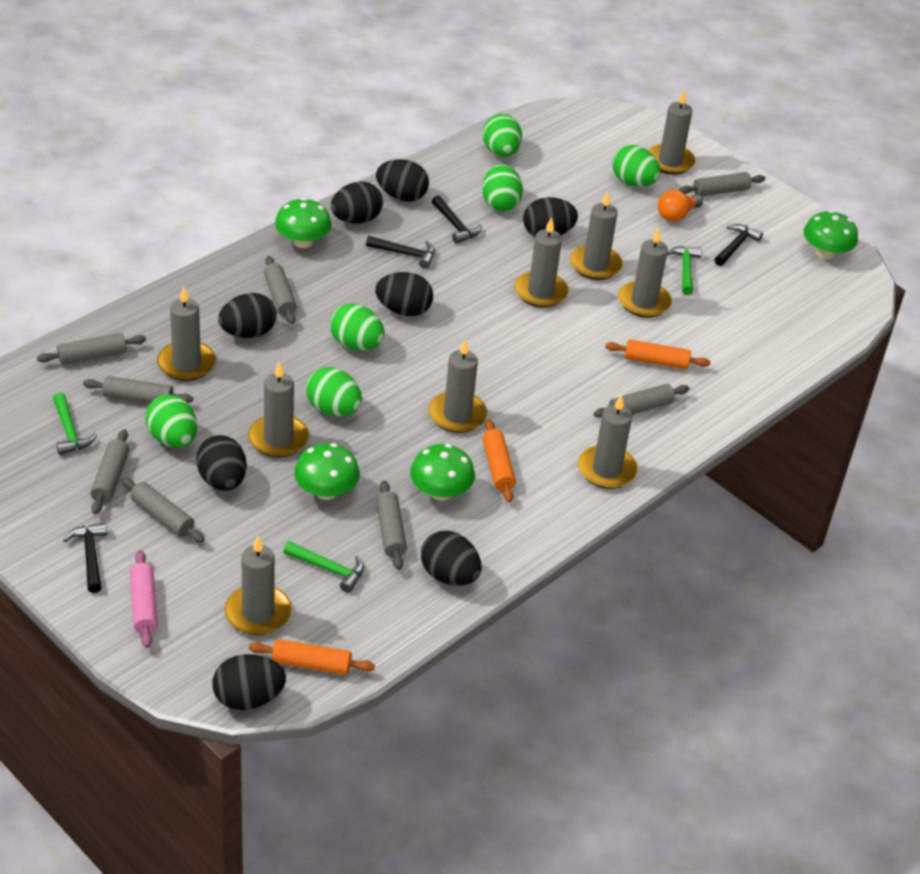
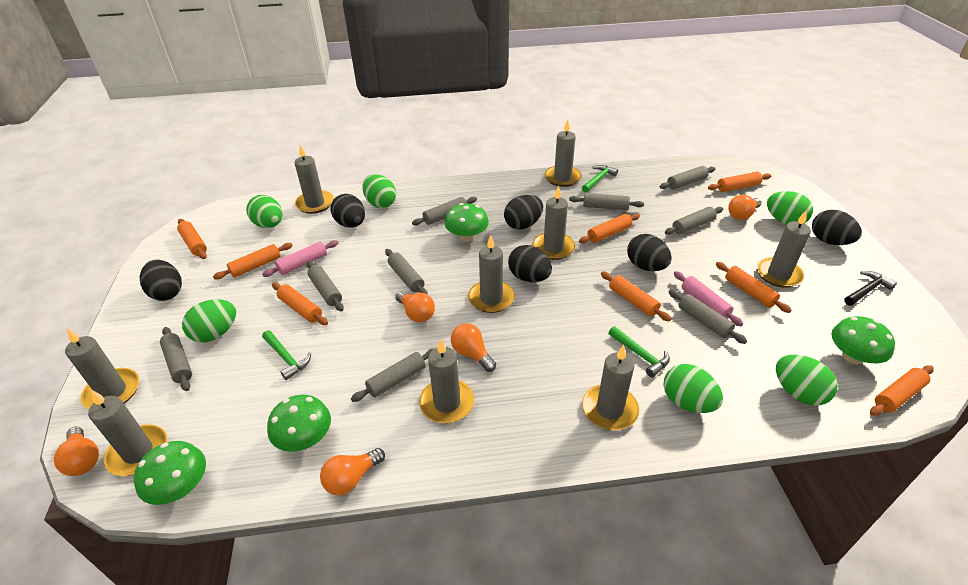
black egg: 8 -> 6
black hammer: 4 -> 1
grey rolling pin: 8 -> 9
orange light bulb: 1 -> 5
orange rolling pin: 3 -> 8
pink rolling pin: 1 -> 2

